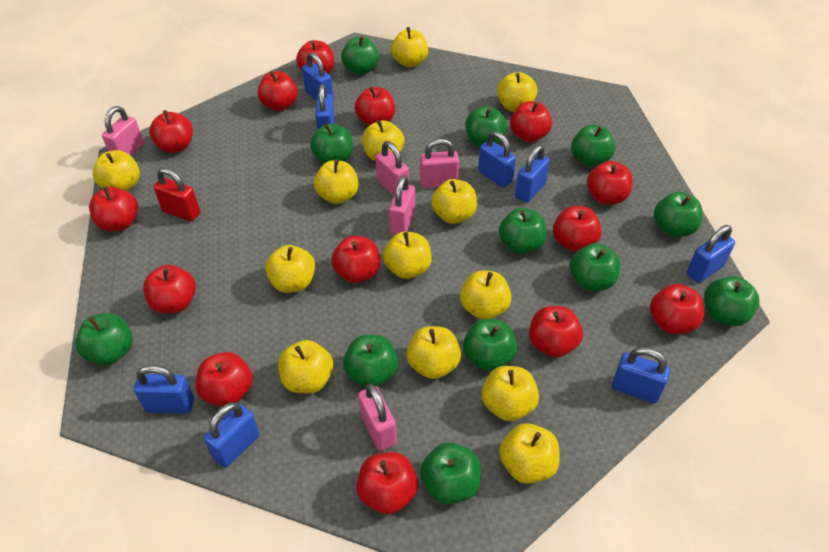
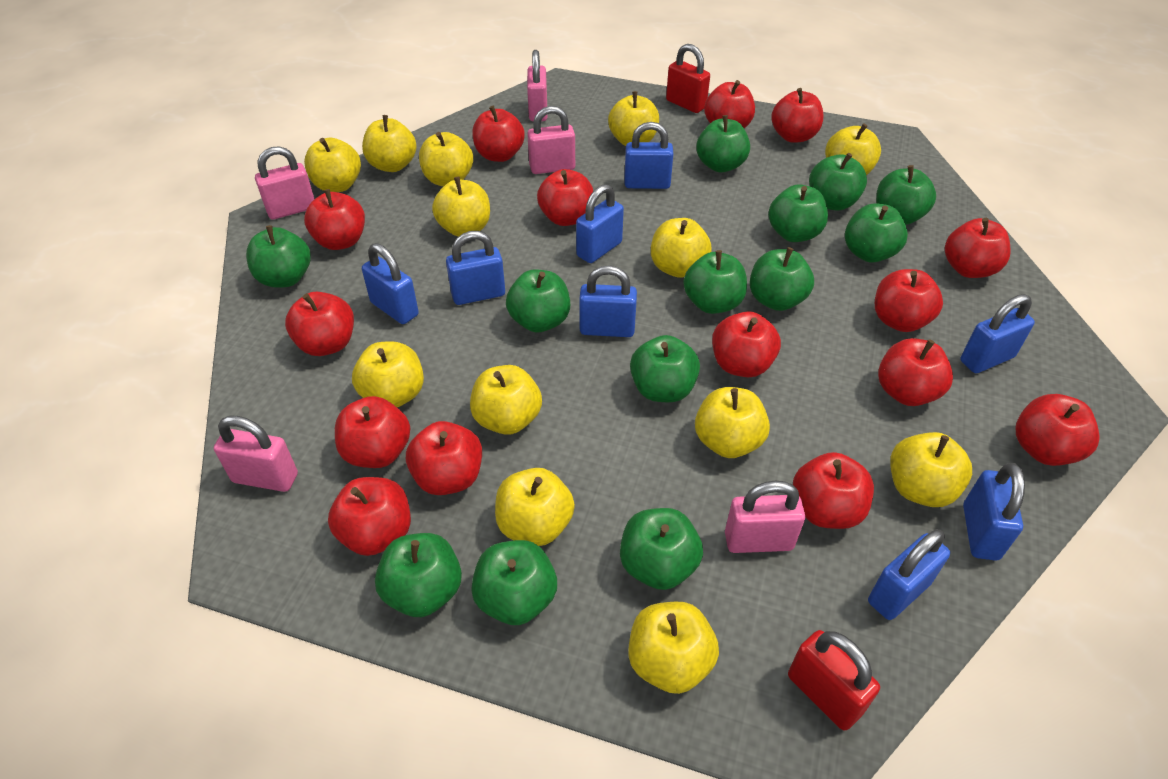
green apple: 12 -> 13
red apple: 14 -> 15
red padlock: 1 -> 2

